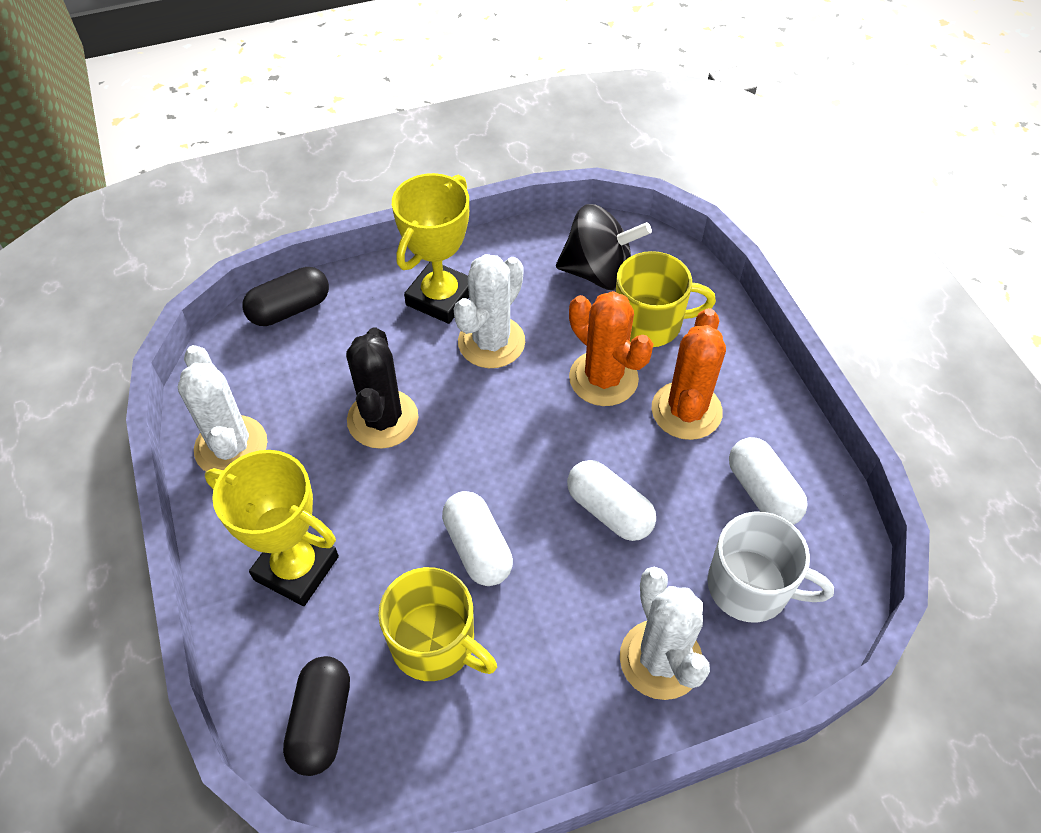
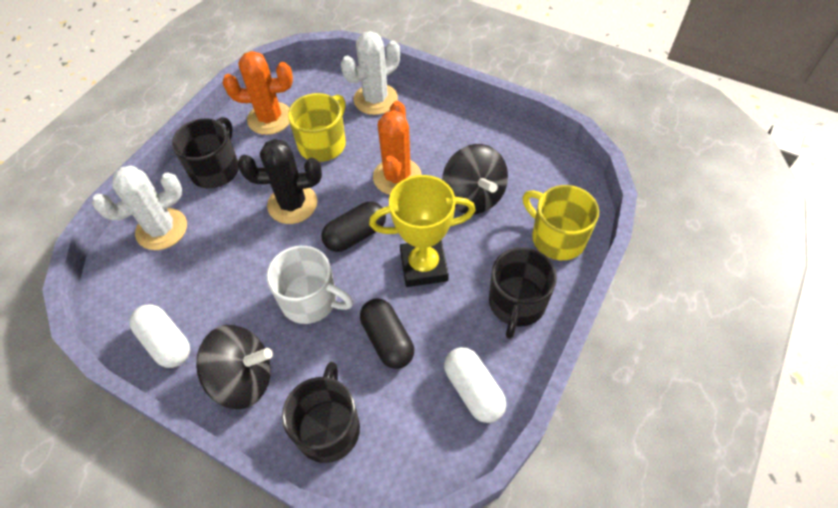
black mug: 0 -> 3
black spinning top: 1 -> 2
white cactus: 3 -> 2
white capsule: 3 -> 2
yellow trophy: 2 -> 1

